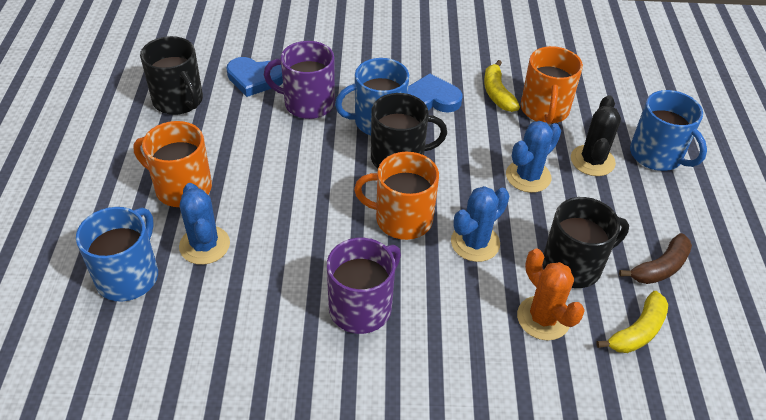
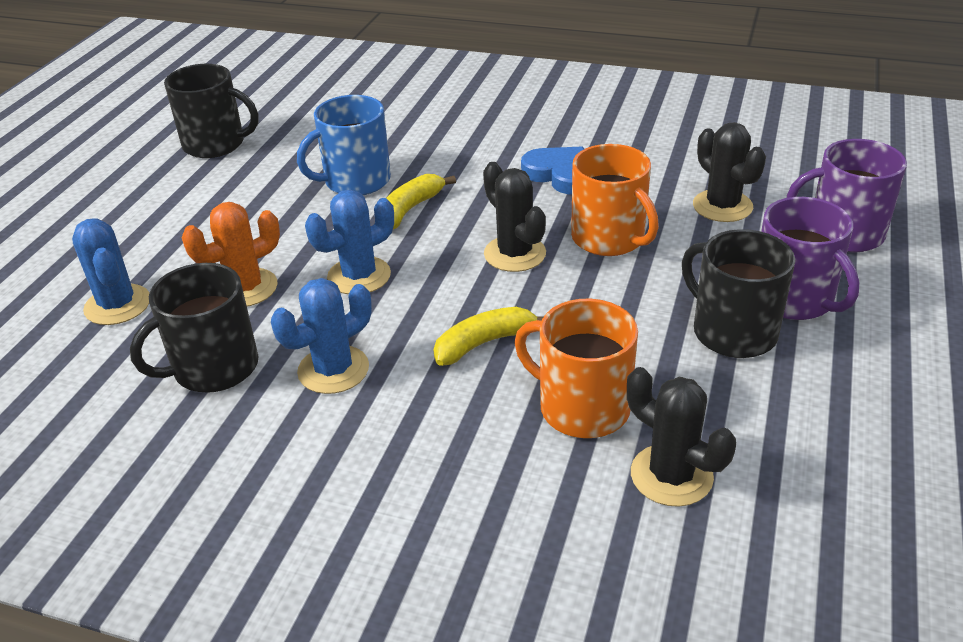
black cactus: 1 -> 3
blue heart: 2 -> 1
blue mug: 3 -> 1
brown banana: 1 -> 0
orange mug: 3 -> 2

